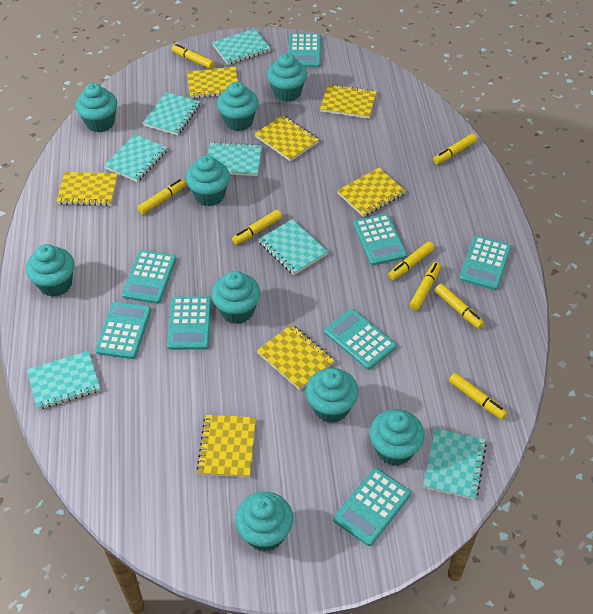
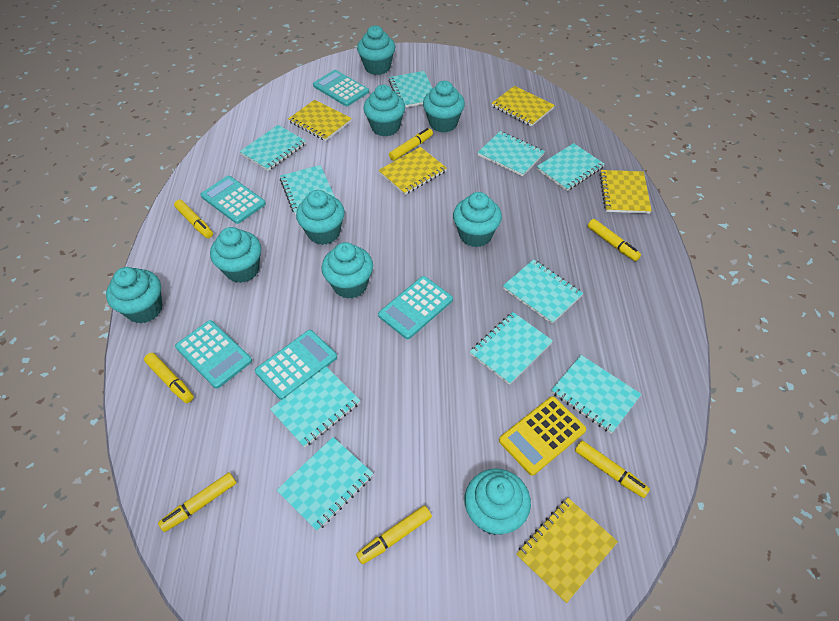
turquoise calculator: 8 -> 5
turquoise notebook: 7 -> 10
yellow calculator: 0 -> 1
yellow marker: 8 -> 7
yellow notebook: 7 -> 5

